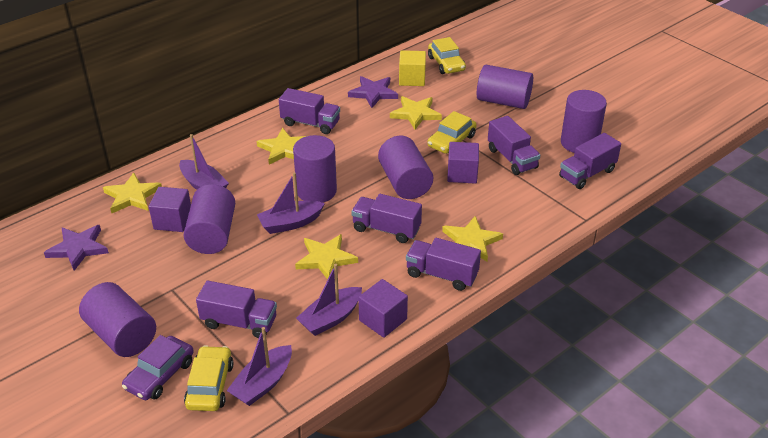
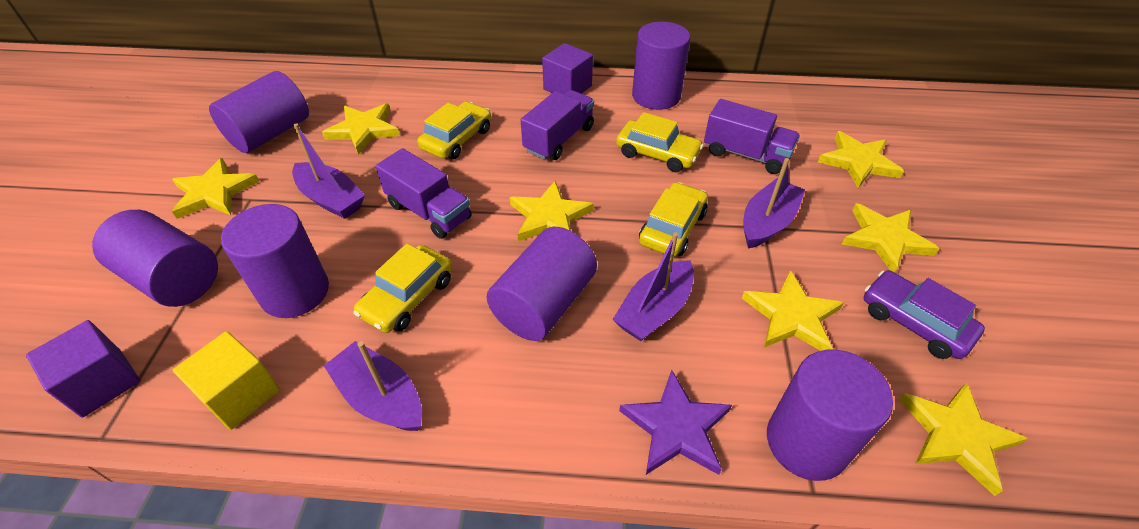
purple cube: 3 -> 2
purple star: 2 -> 1
purple truck: 6 -> 3
yellow car: 3 -> 4
yellow star: 5 -> 7

